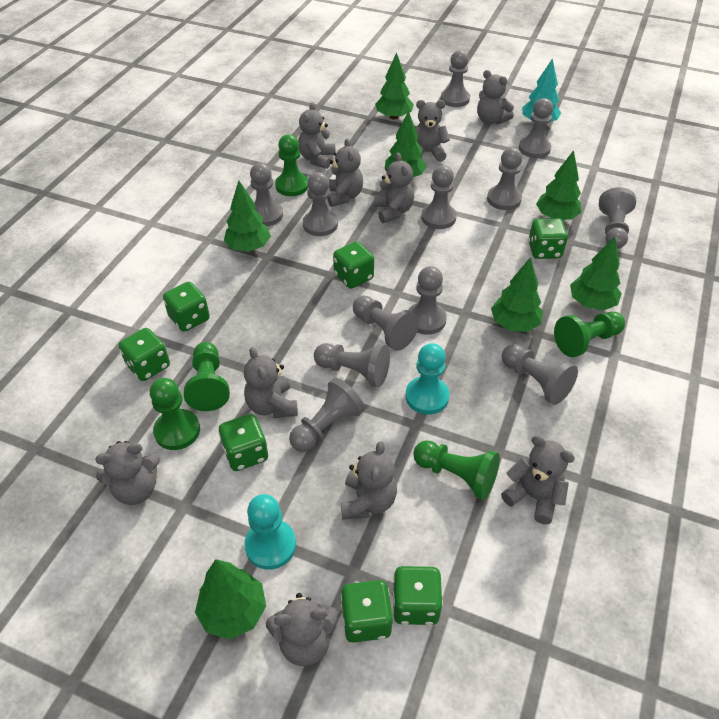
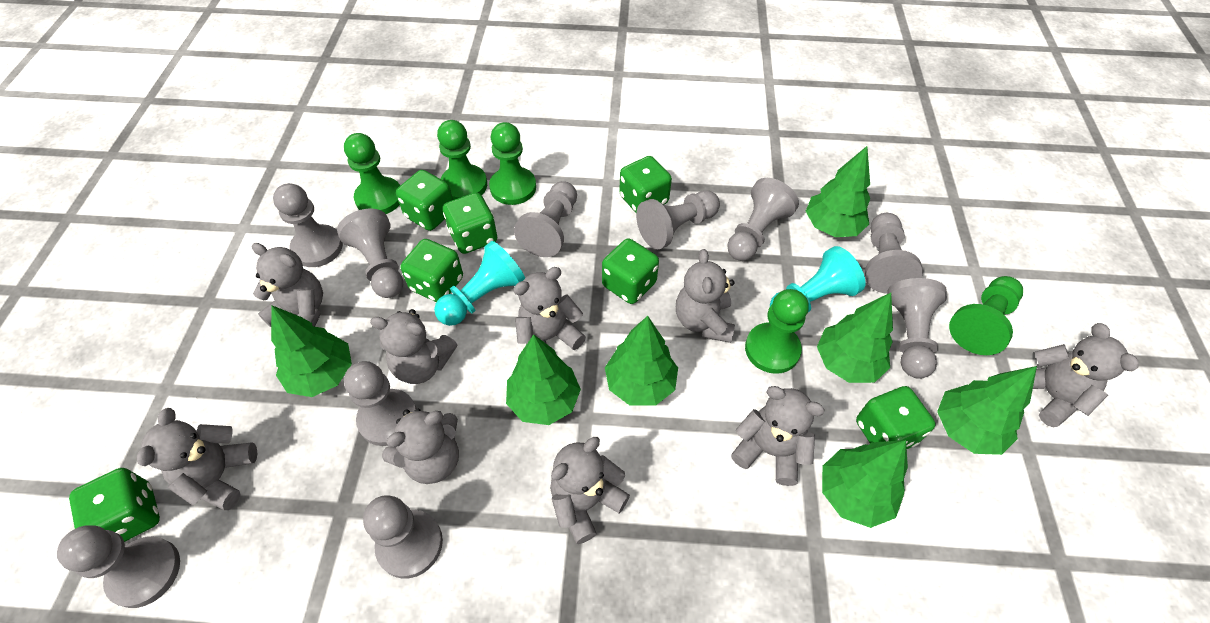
grey pawn: 12 -> 10
grey teddy bear: 10 -> 9
turquoise tree: 1 -> 0

